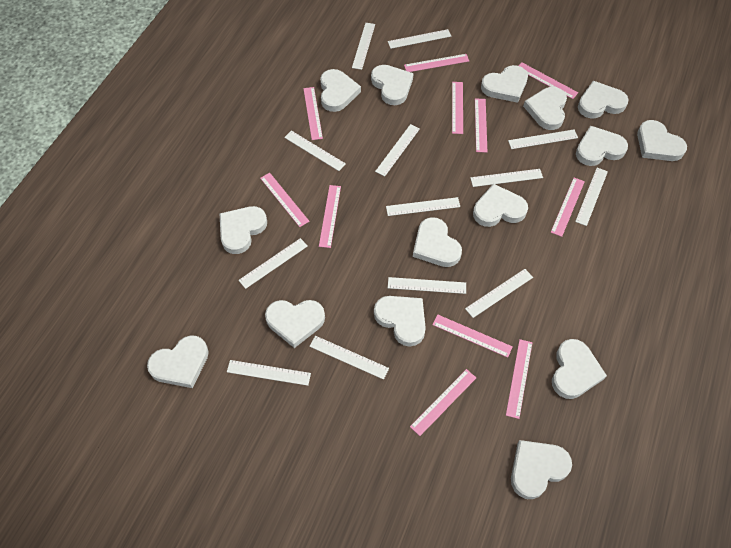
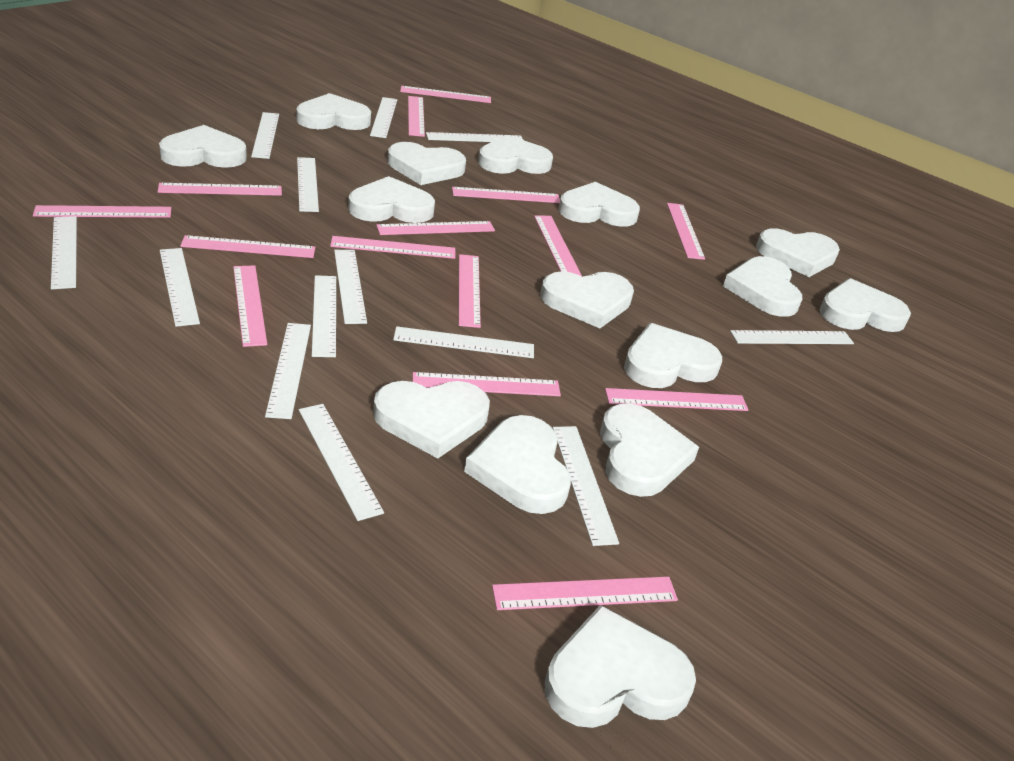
pink ruler: 11 -> 15

